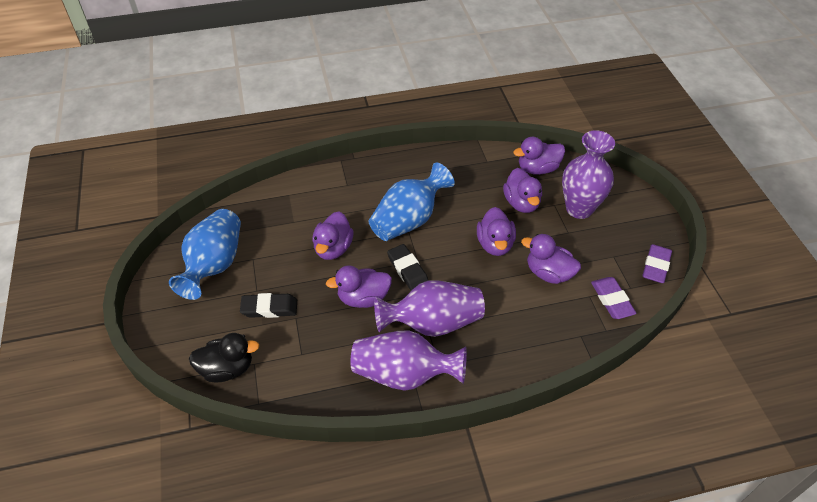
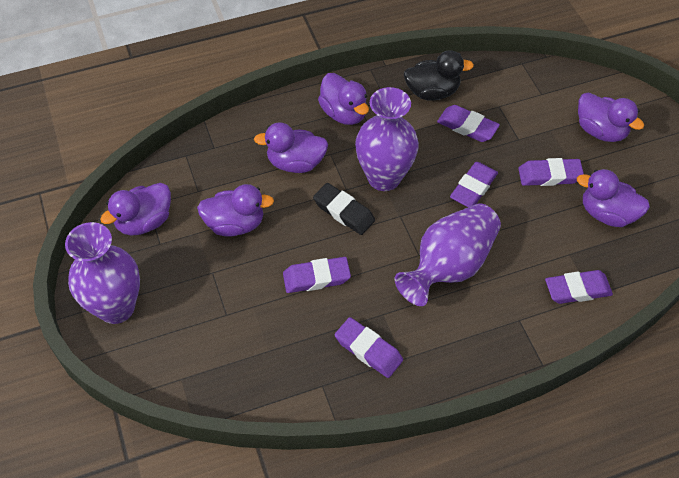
black eraser: 2 -> 1
blue vase: 2 -> 0
purple eraser: 2 -> 6

